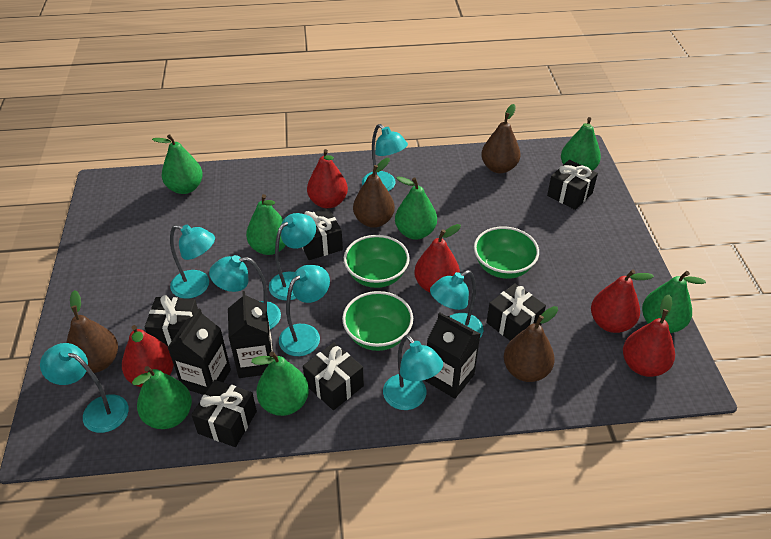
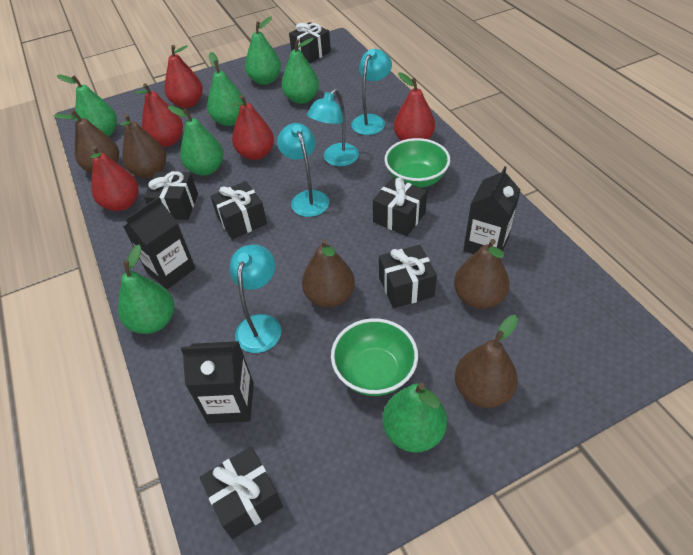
brown pear: 4 -> 5
green bowl: 3 -> 2
turquoise lamp: 8 -> 4

